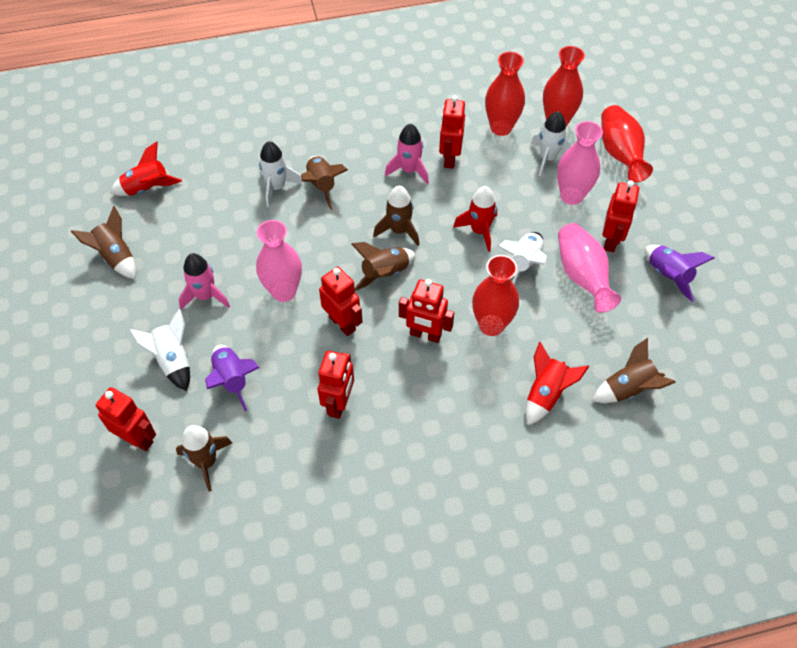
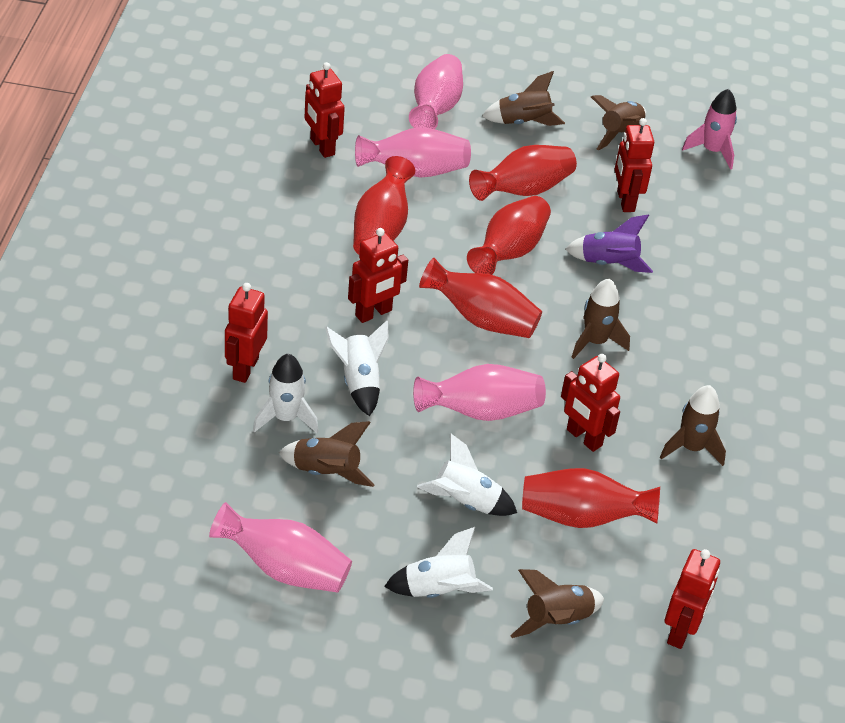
pink rocket: 2 -> 1
pink vase: 3 -> 4
purple rocket: 2 -> 1
red rocket: 3 -> 0
red vase: 4 -> 5

